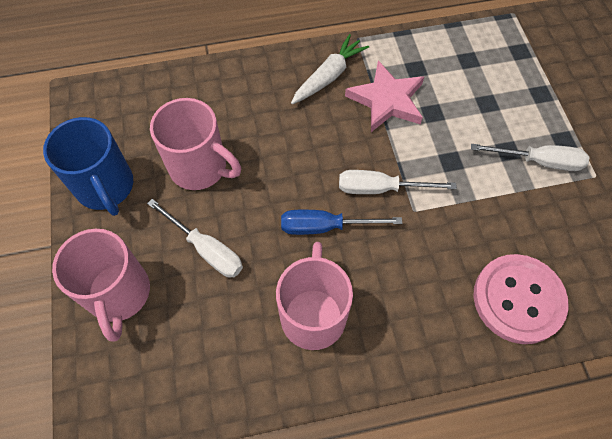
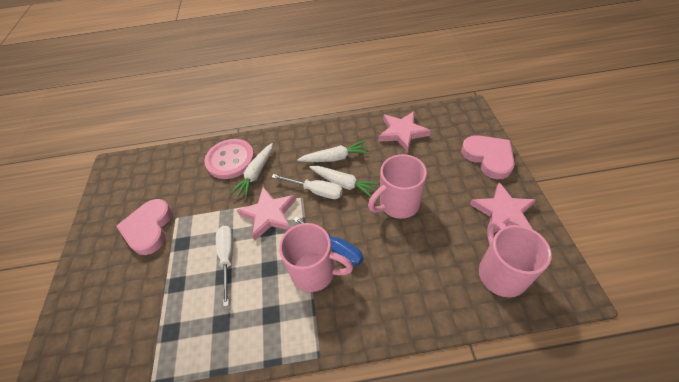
blue mug: 1 -> 0
pink heart: 0 -> 2
pink star: 1 -> 3
white carrot: 1 -> 3
white screwdriver: 3 -> 2

